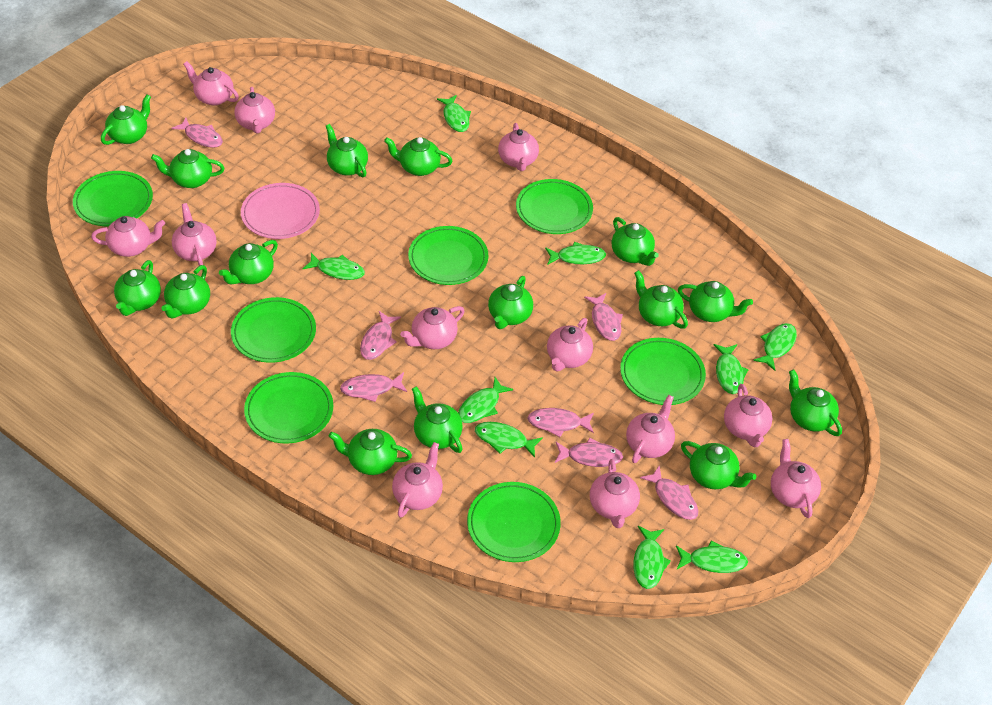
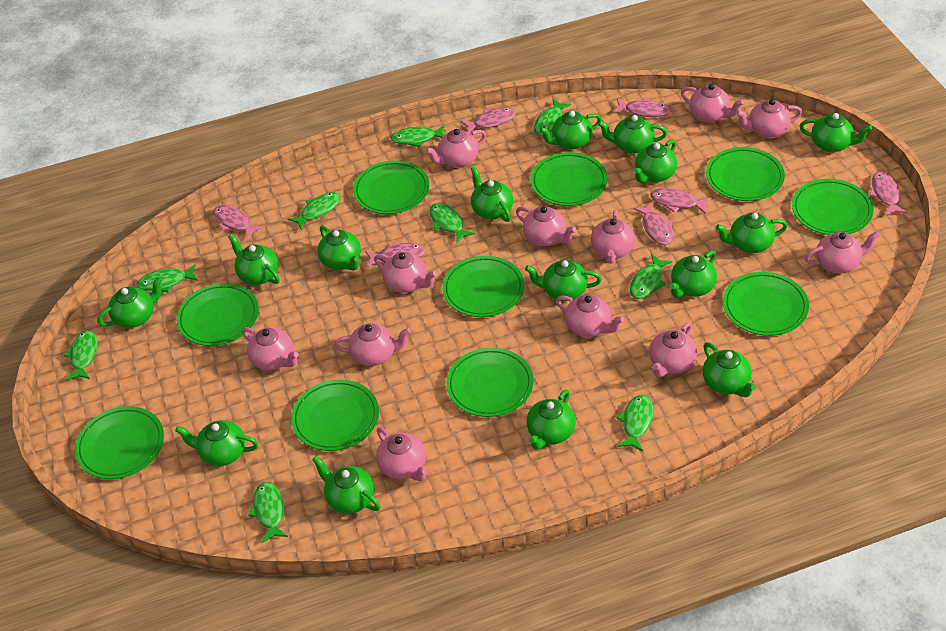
green plate: 7 -> 10
pink plate: 1 -> 0

